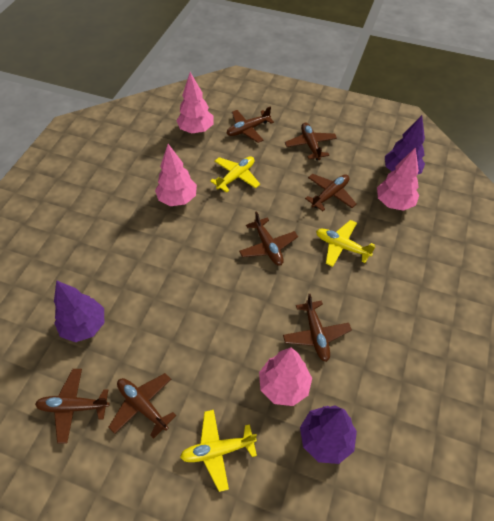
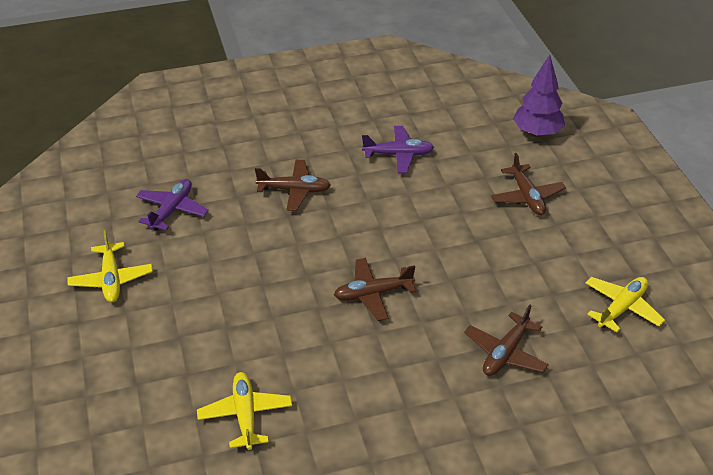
brown plane: 7 -> 4
pink tree: 4 -> 0
purple plane: 0 -> 2
purple tree: 3 -> 1

